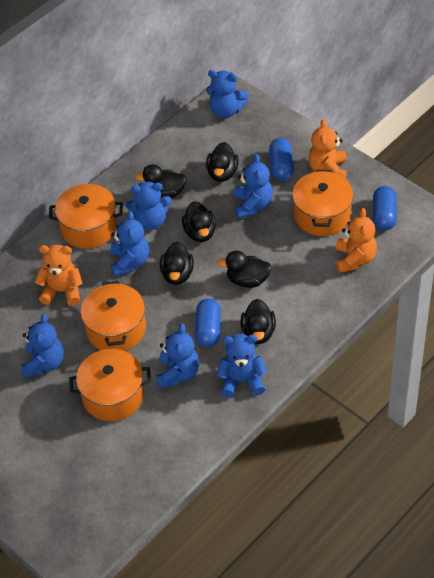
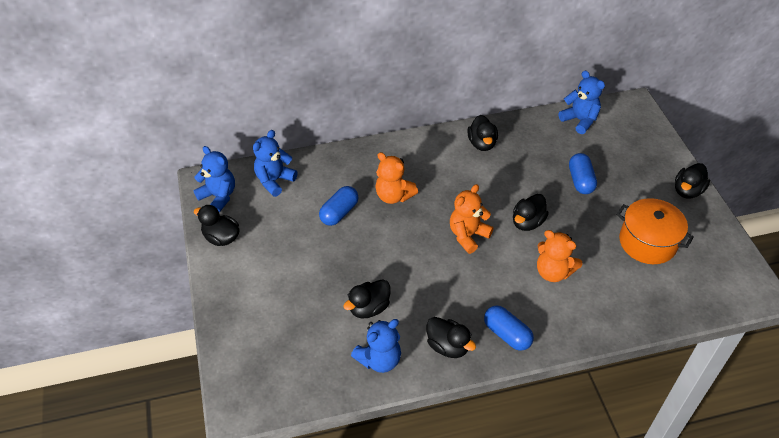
blue teddy bear: 7 -> 4
orange pot: 4 -> 1

